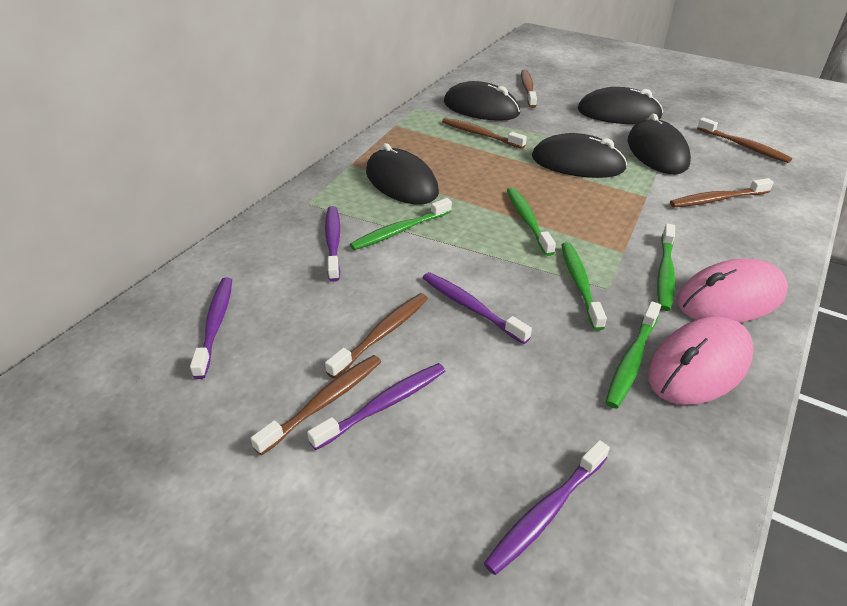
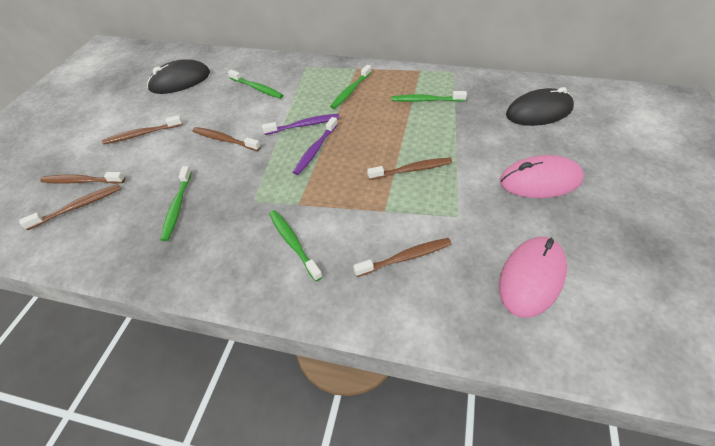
black mouse: 5 -> 2
purple toothbrush: 5 -> 2

